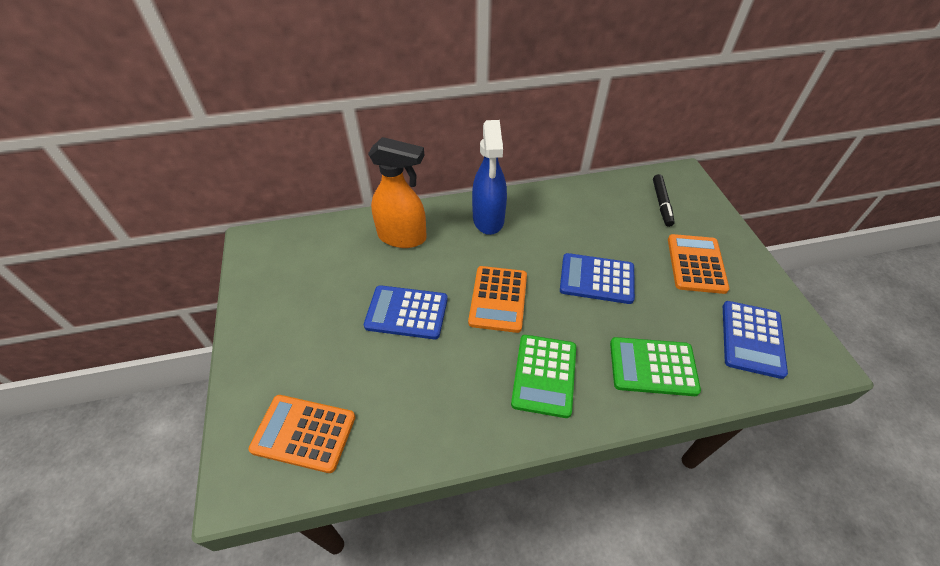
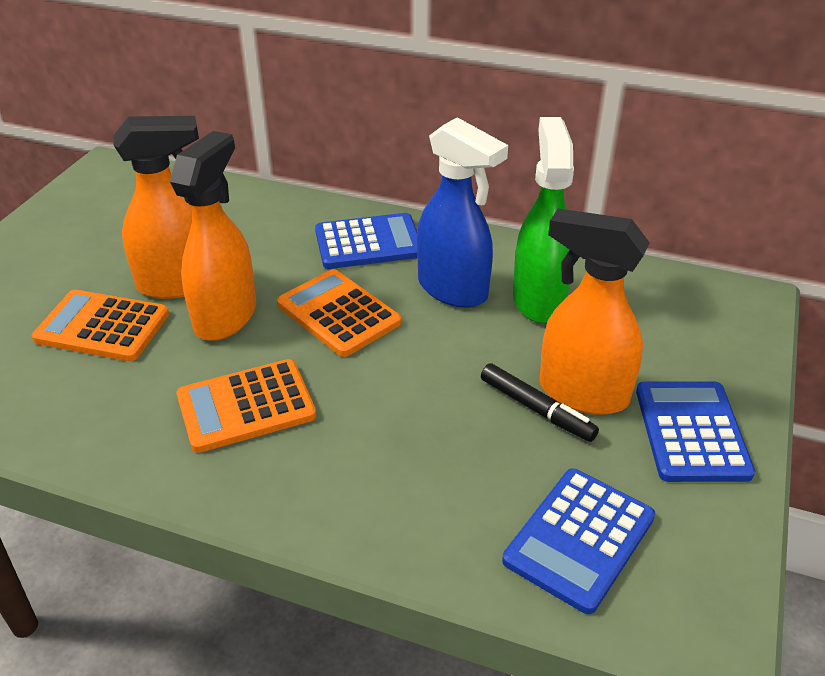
green calculator: 2 -> 0
green spray bottle: 0 -> 1
orange spray bottle: 1 -> 3

